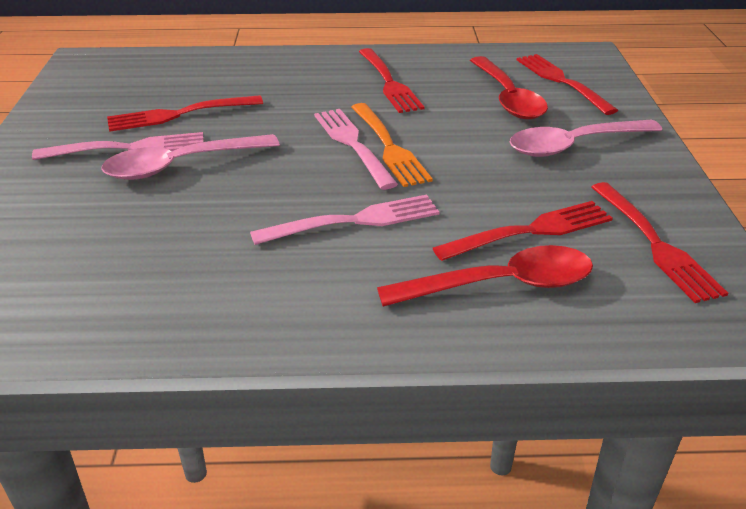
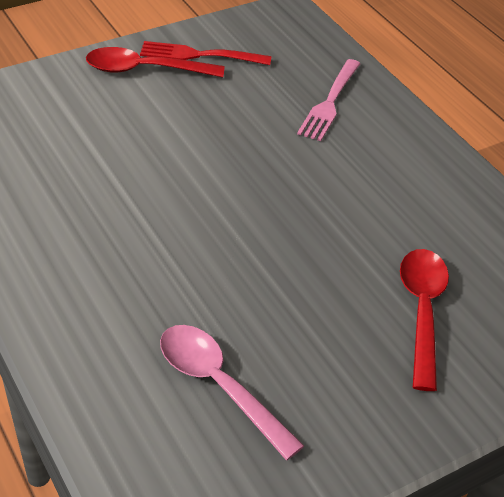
orange fork: 1 -> 0
pink fork: 3 -> 1
pink spoon: 2 -> 1
red fork: 5 -> 1

